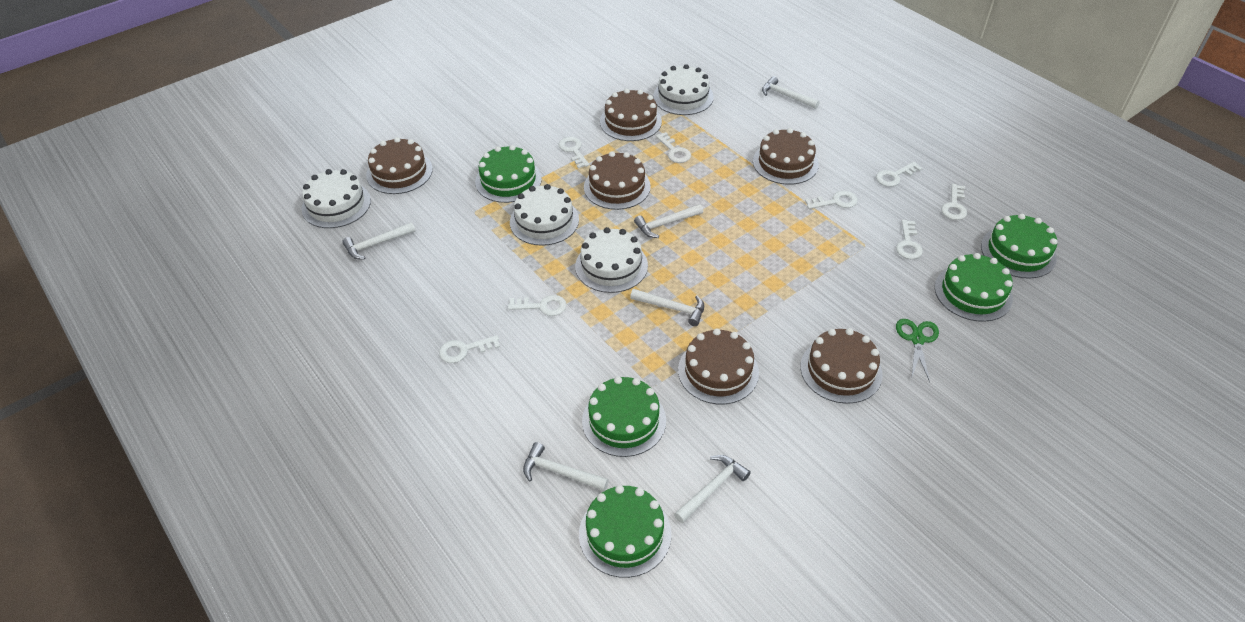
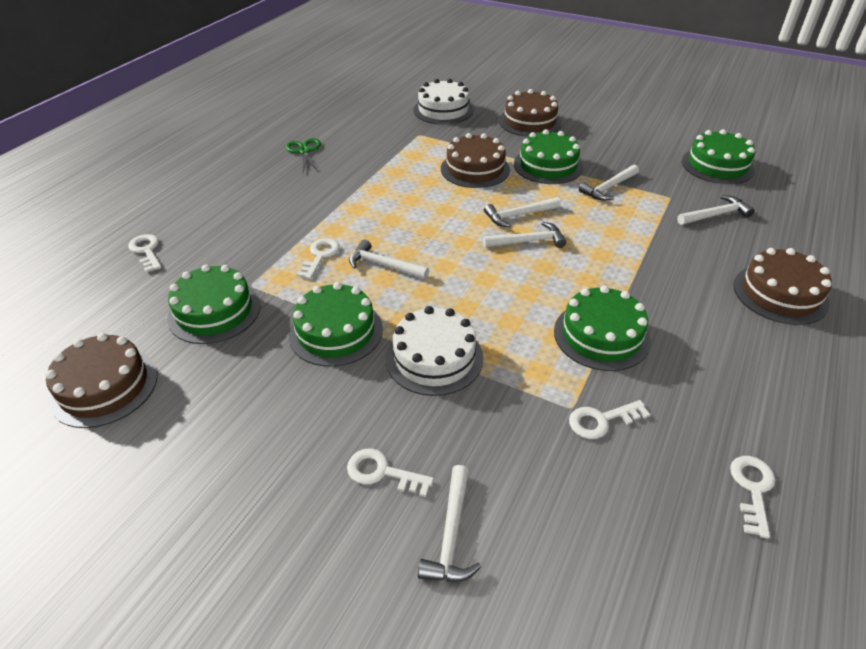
brown cake: 6 -> 4
white cake: 4 -> 2
white key: 8 -> 5

